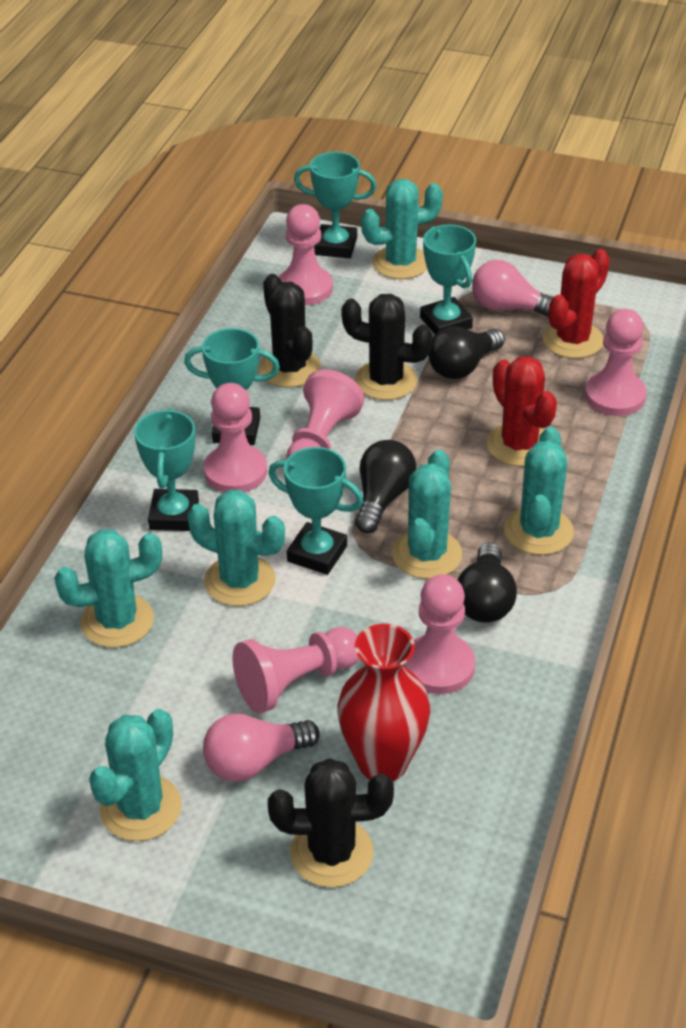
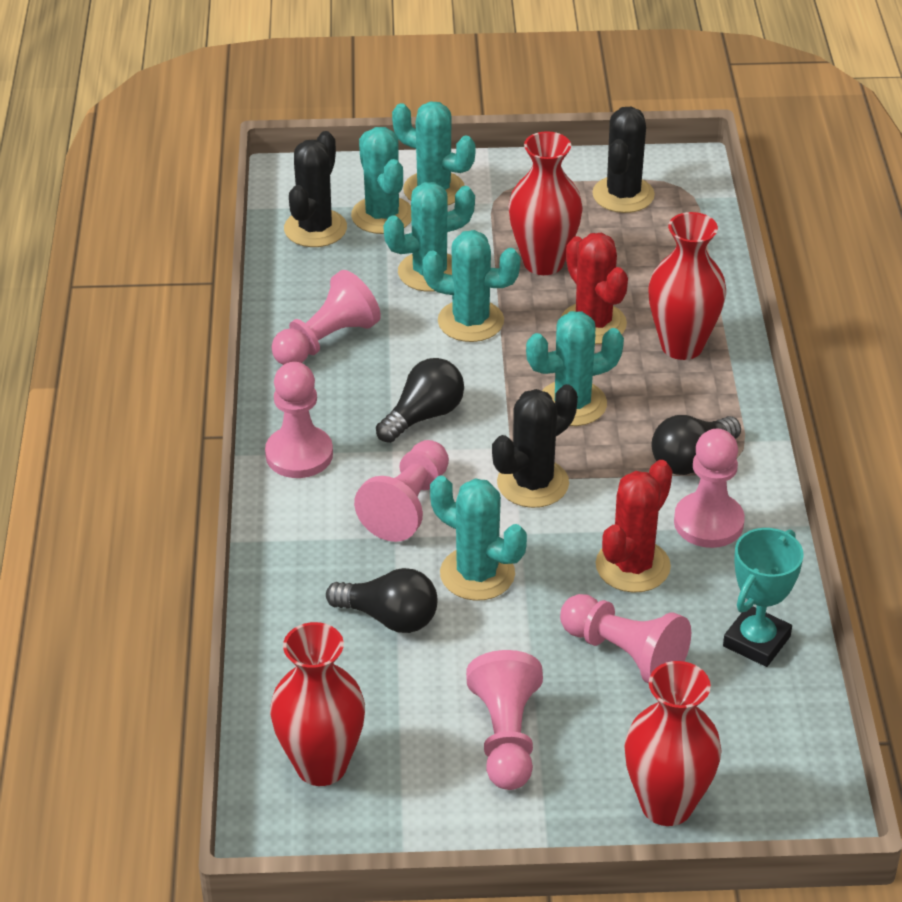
pink light bulb: 2 -> 0
red vase: 1 -> 4
turquoise trophy: 5 -> 1

